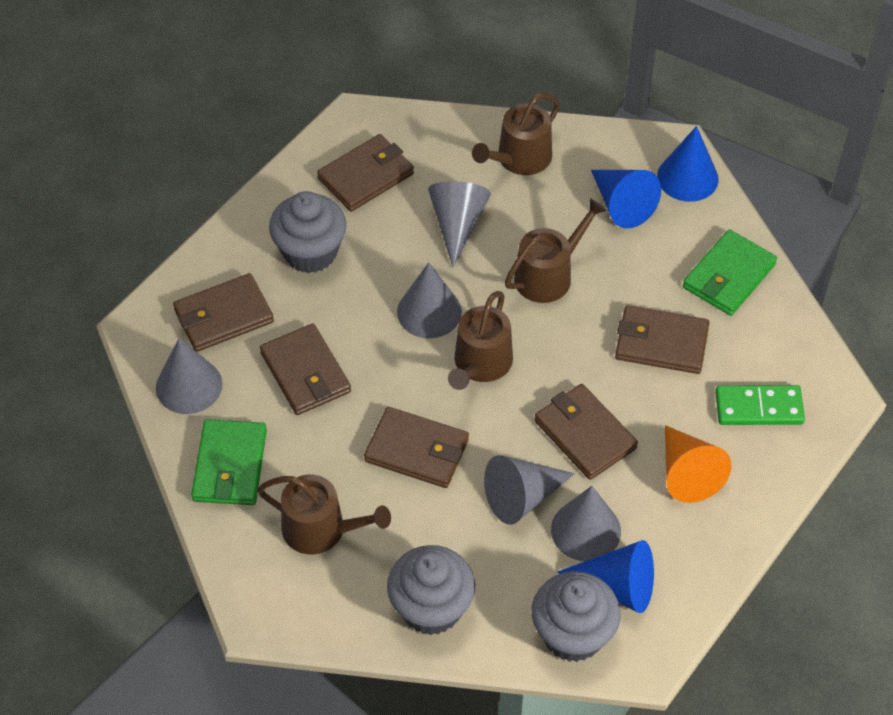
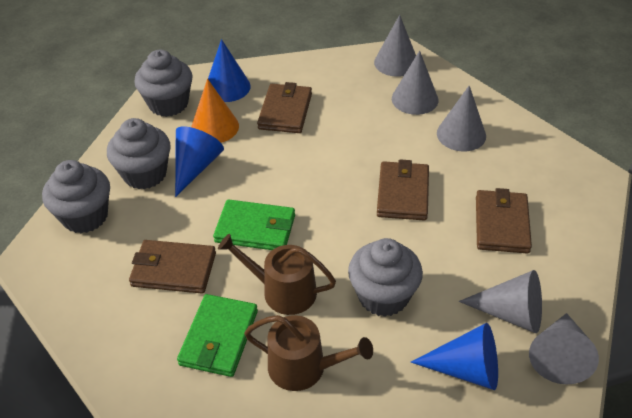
brown wallet: 6 -> 4
brown watering can: 4 -> 2
green domino: 1 -> 0
grey cupcake: 3 -> 4

